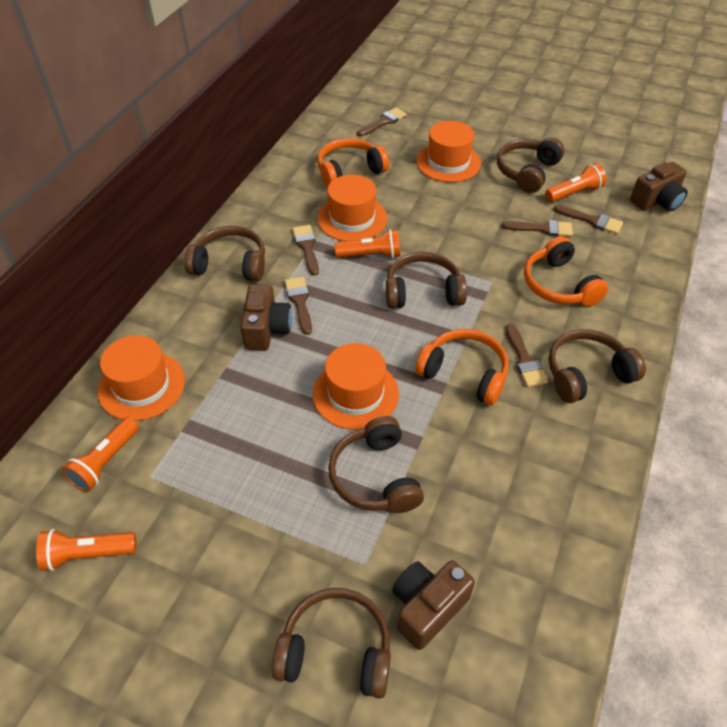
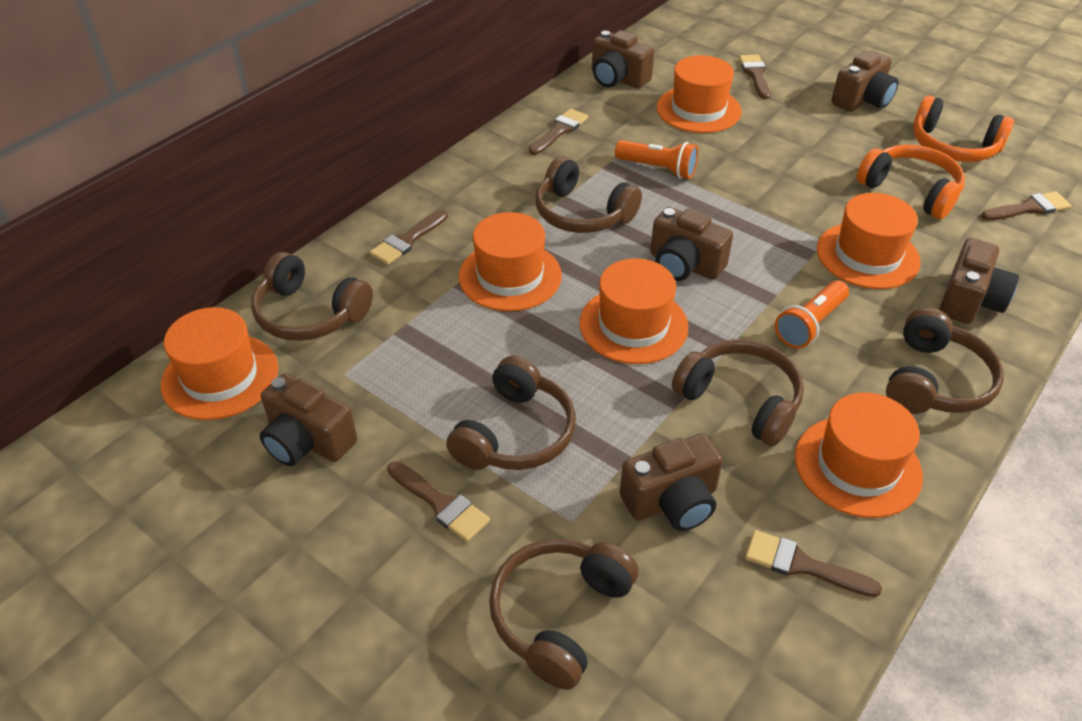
brown camera: 3 -> 6
orange flashlight: 4 -> 2
orange hat: 4 -> 6
orange headphones: 3 -> 2

